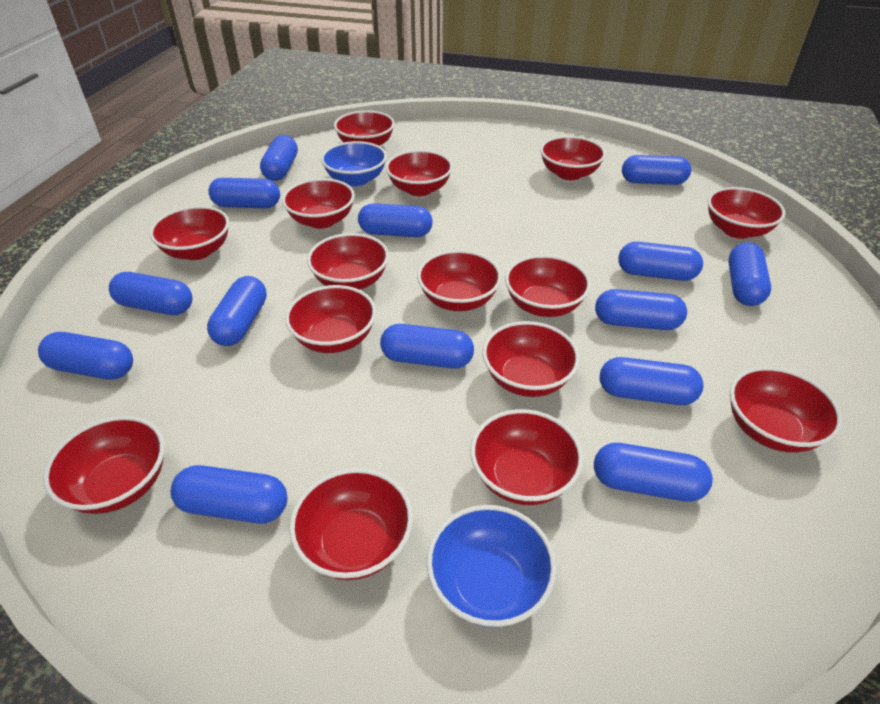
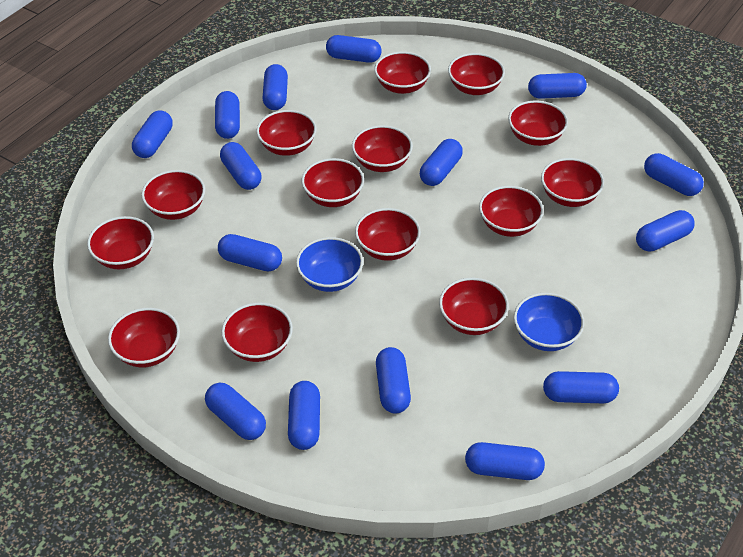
blue capsule: 14 -> 15
red bowl: 15 -> 14

